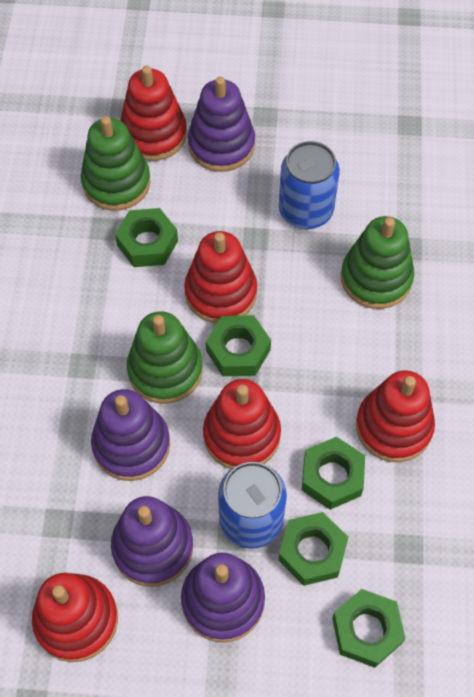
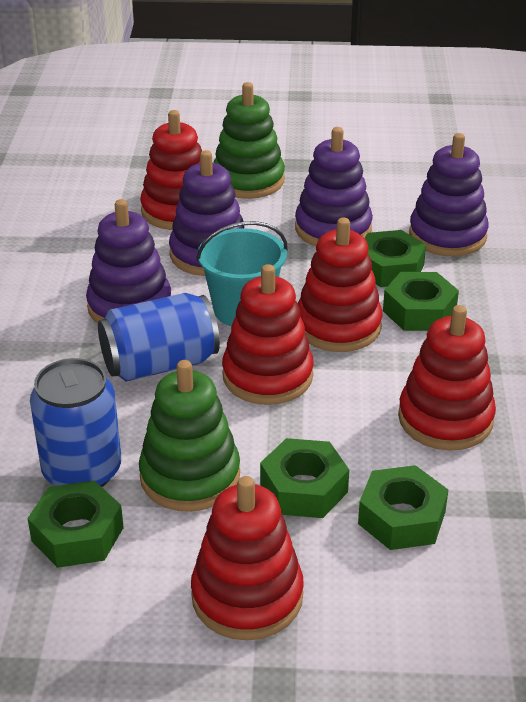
green stacking toy: 3 -> 2
turquoise bucket: 0 -> 1

